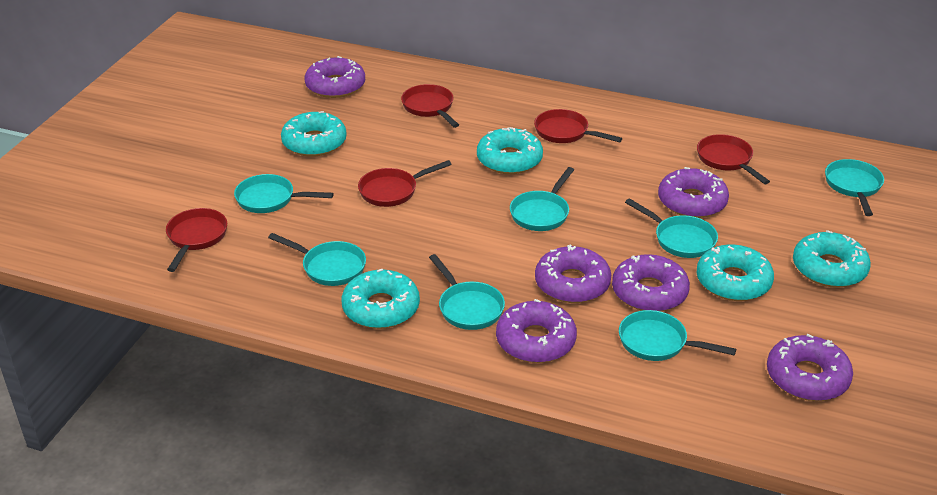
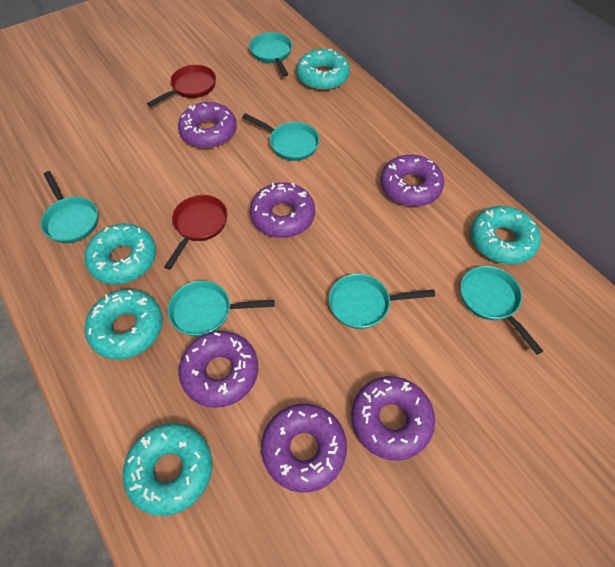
red pan: 5 -> 2
turquoise pan: 7 -> 6

